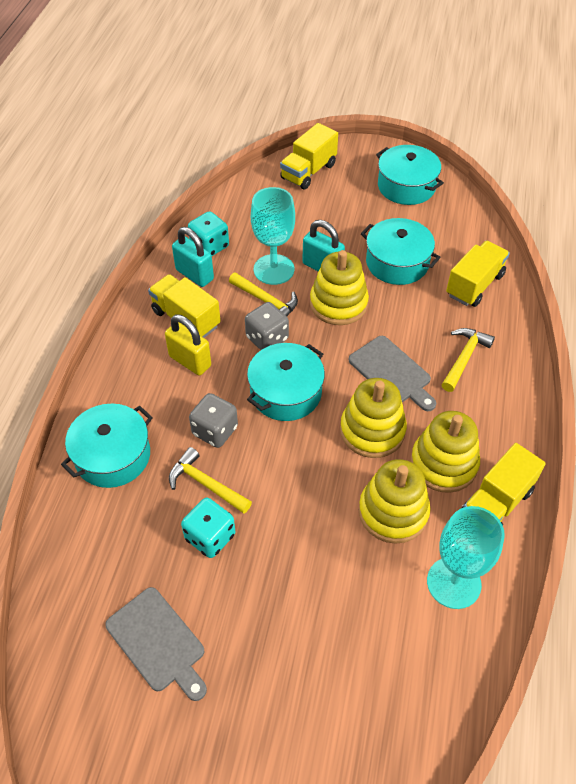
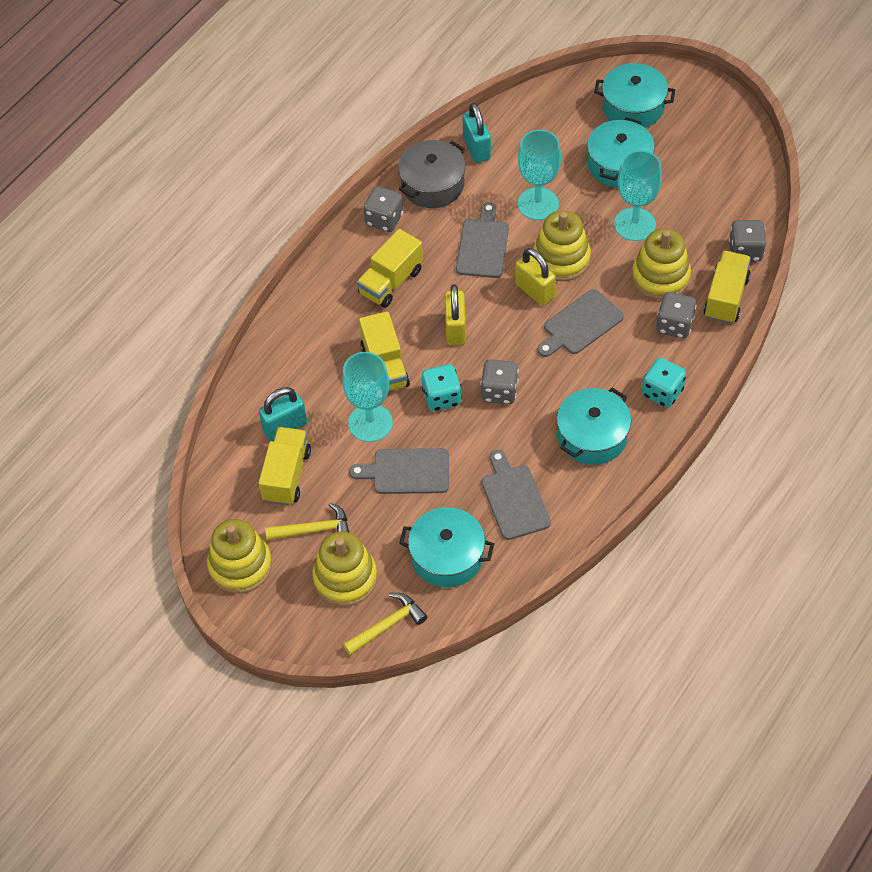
grey cutting board: 2 -> 4
grey dice: 2 -> 4
grey pot: 0 -> 1
turquoise goblet: 2 -> 3
yellow hammer: 3 -> 2
yellow padlock: 1 -> 2

